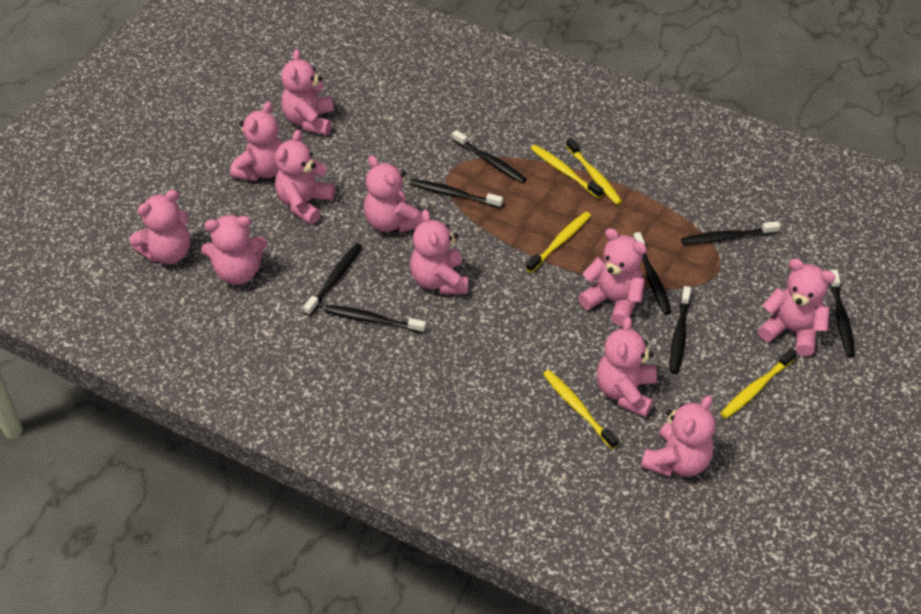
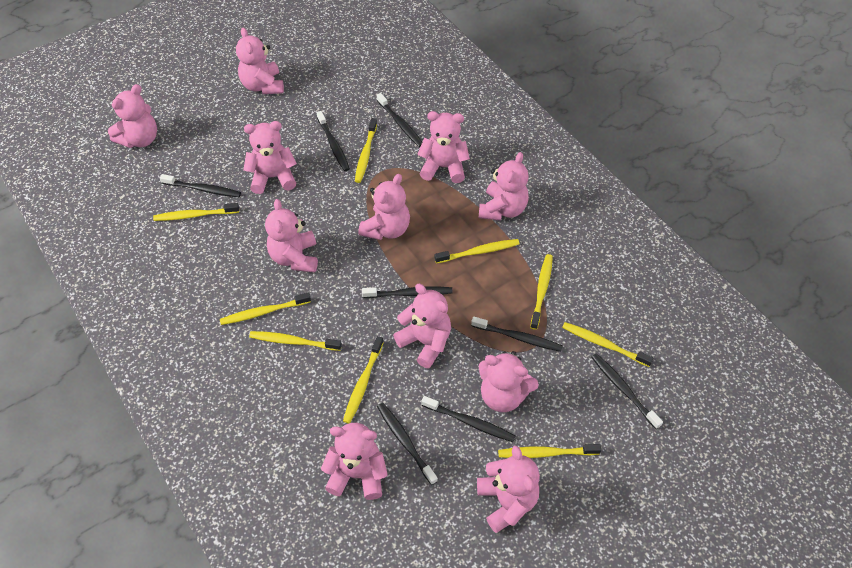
yellow toothbrush: 5 -> 9

